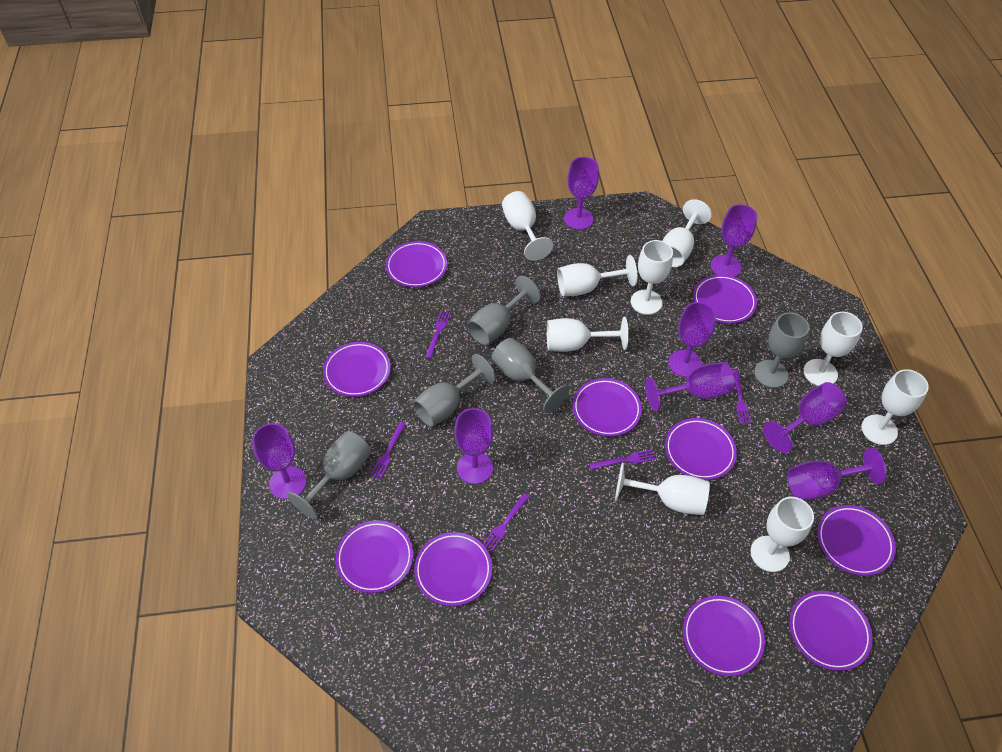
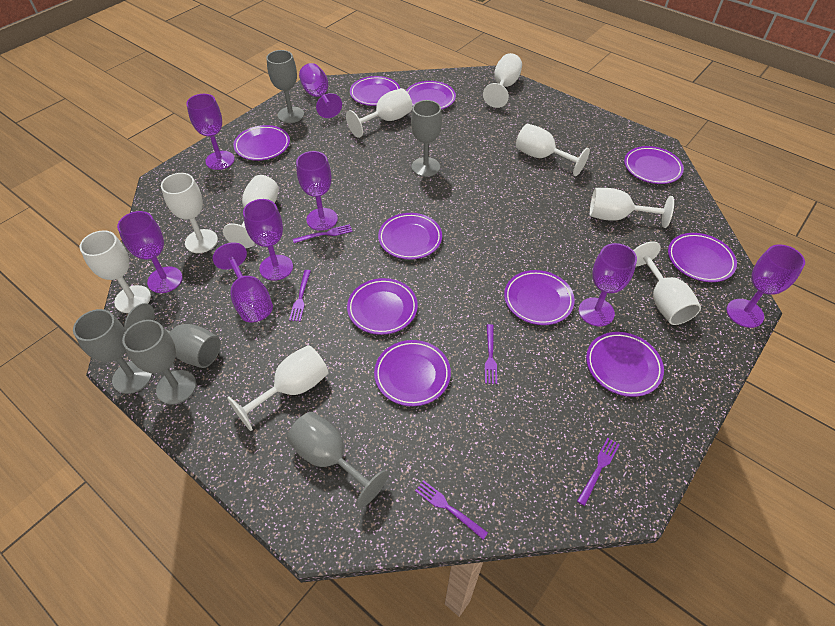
grey goblet: 5 -> 6

